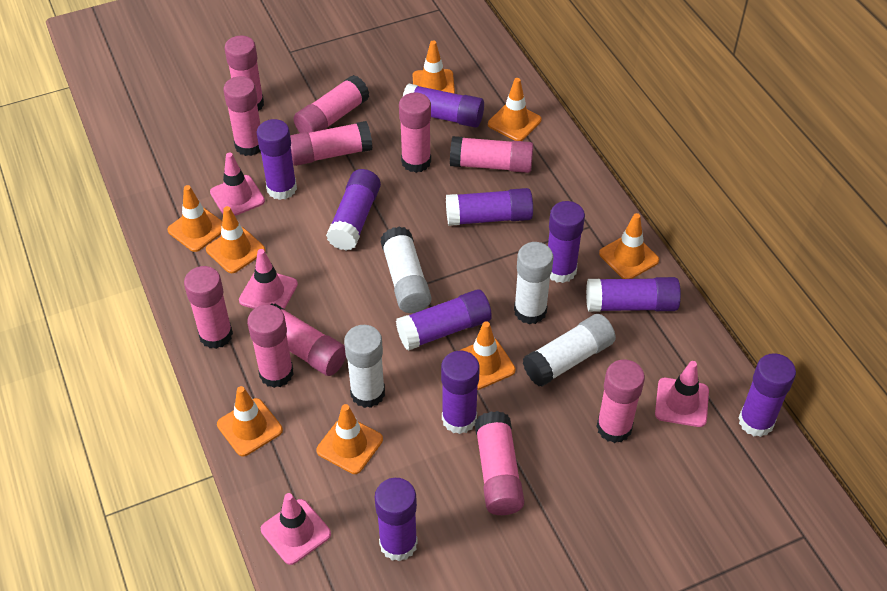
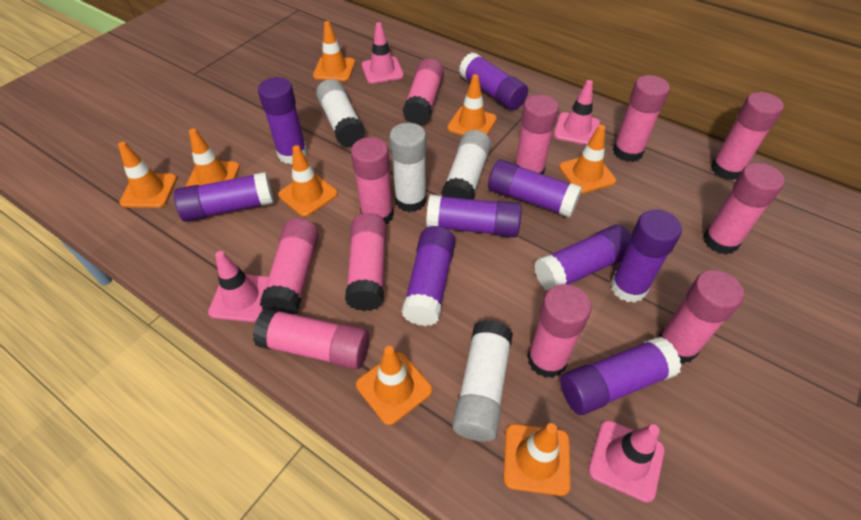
purple glue stick: 10 -> 9

